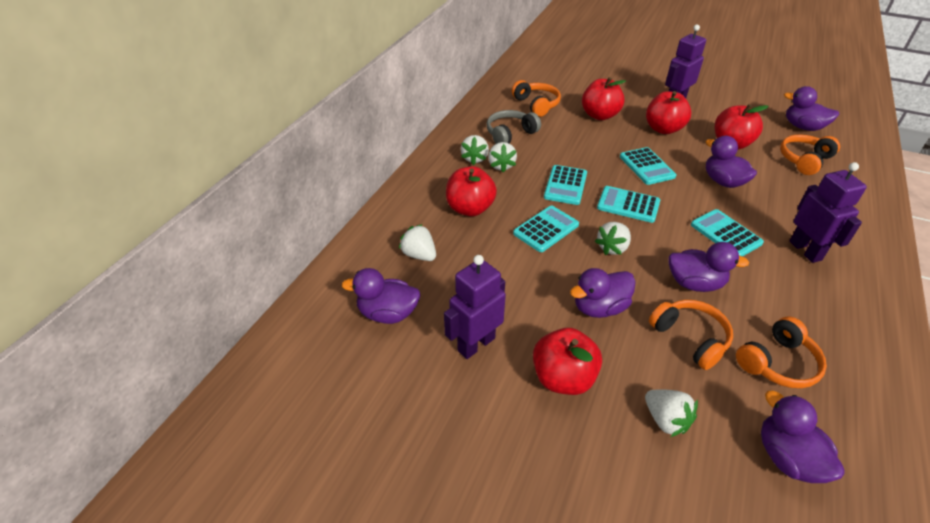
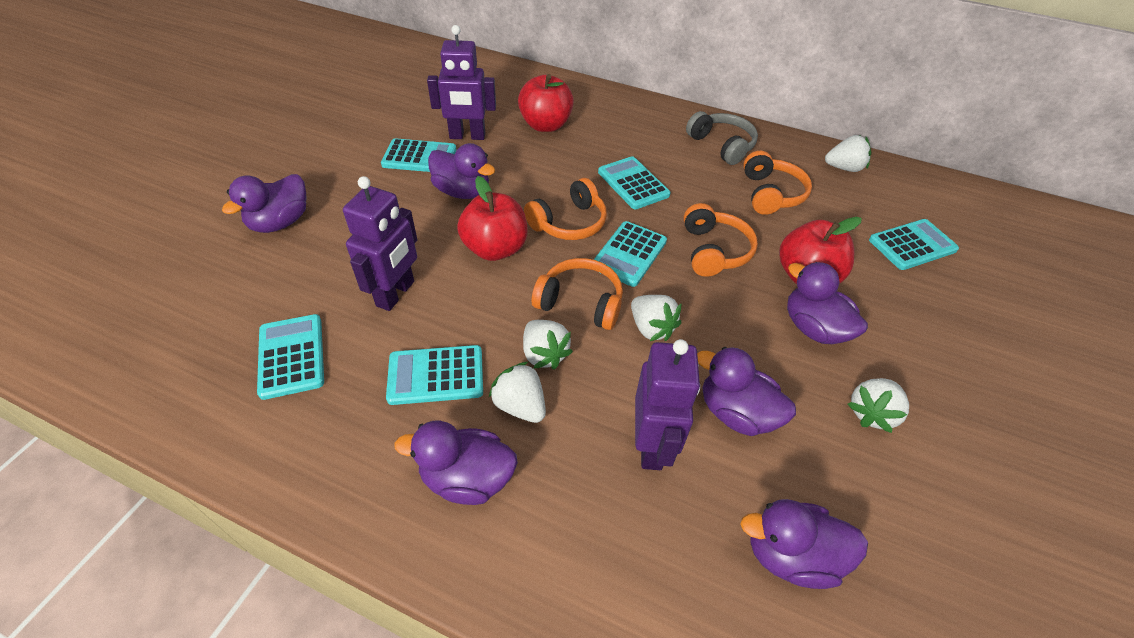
red apple: 5 -> 3
turquoise calculator: 5 -> 6

